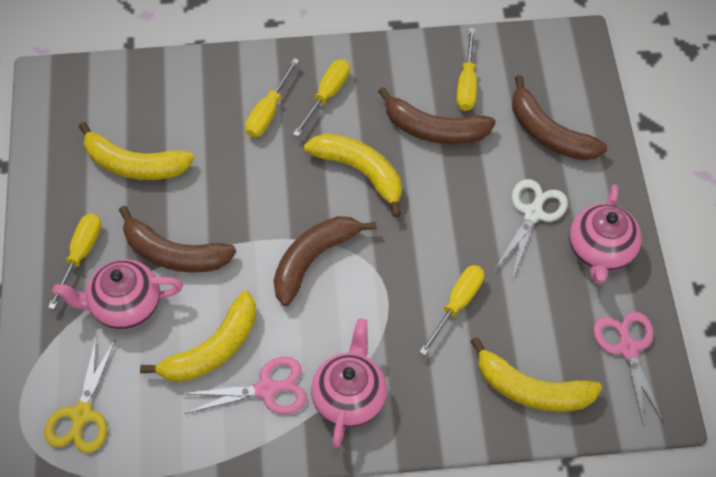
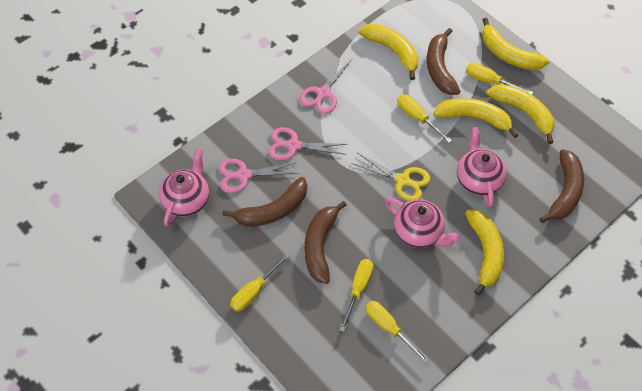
pink scissors: 2 -> 3
white scissors: 1 -> 0
yellow banana: 4 -> 5

